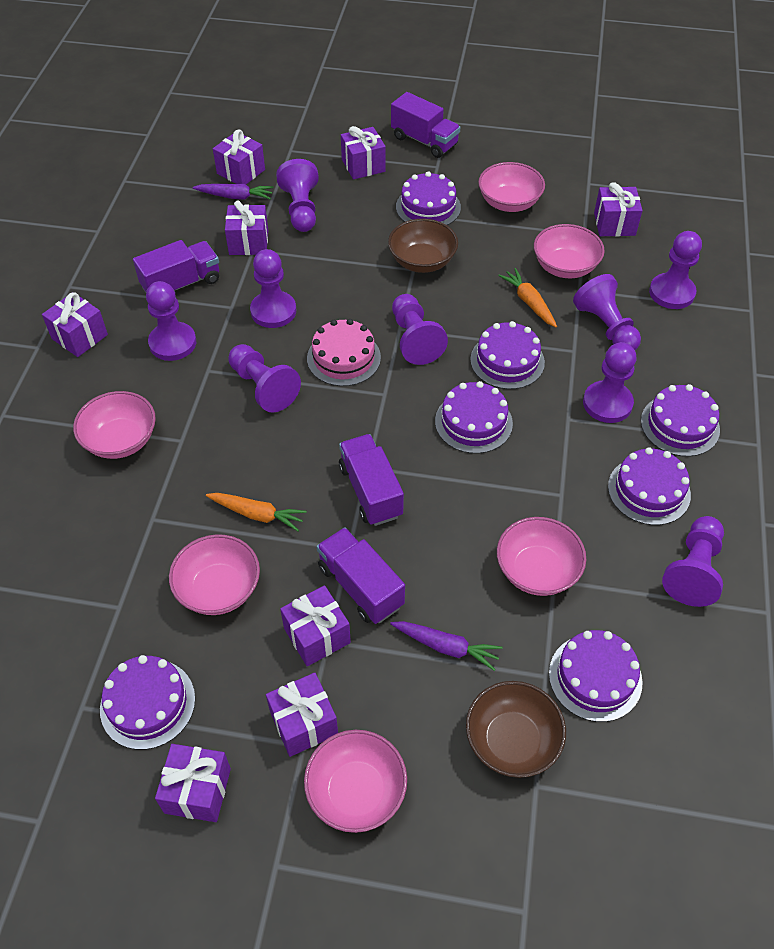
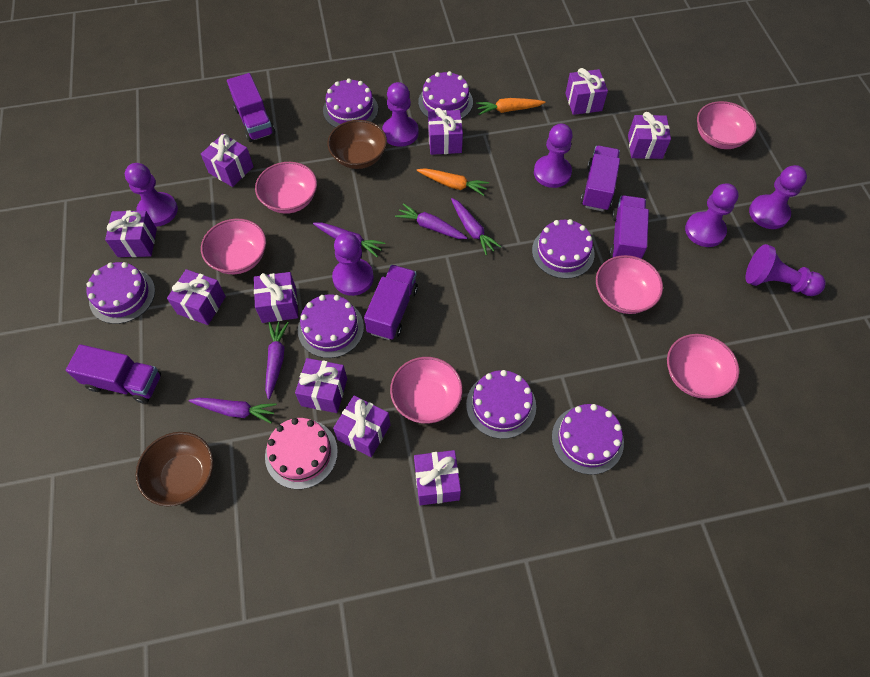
purple carrot: 2 -> 5
purple gift: 8 -> 10
purple pawn: 9 -> 7
purple truck: 4 -> 5

